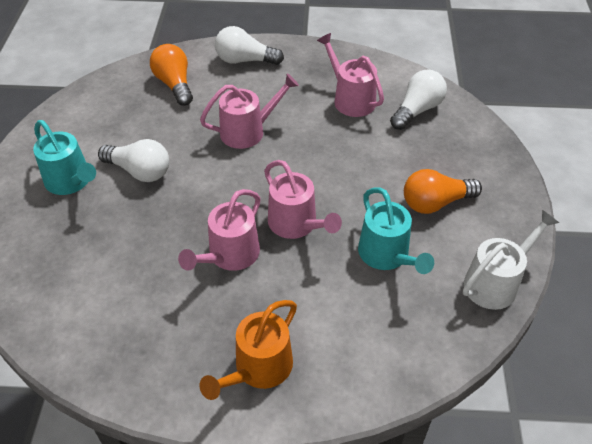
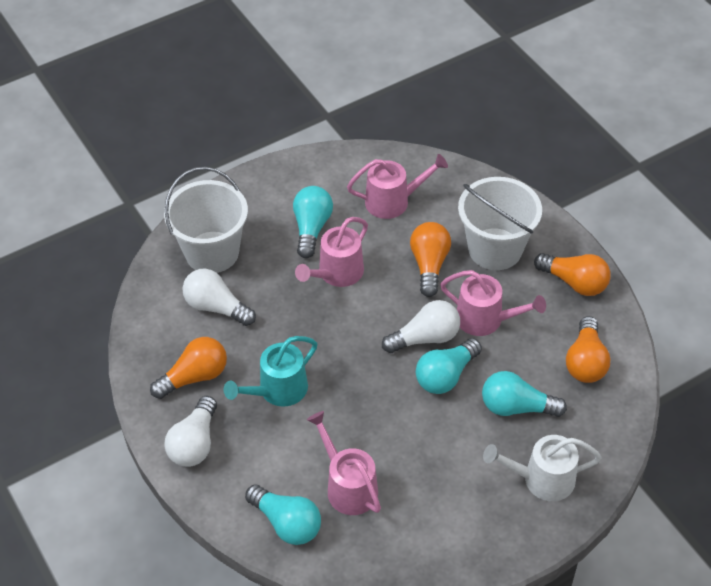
orange light bulb: 2 -> 4
orange watering can: 1 -> 0
turquoise light bulb: 0 -> 4
turquoise watering can: 2 -> 1
white bucket: 0 -> 2

